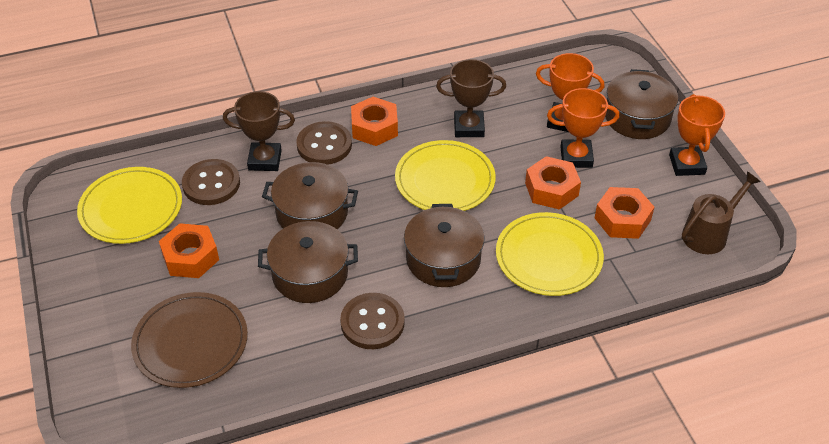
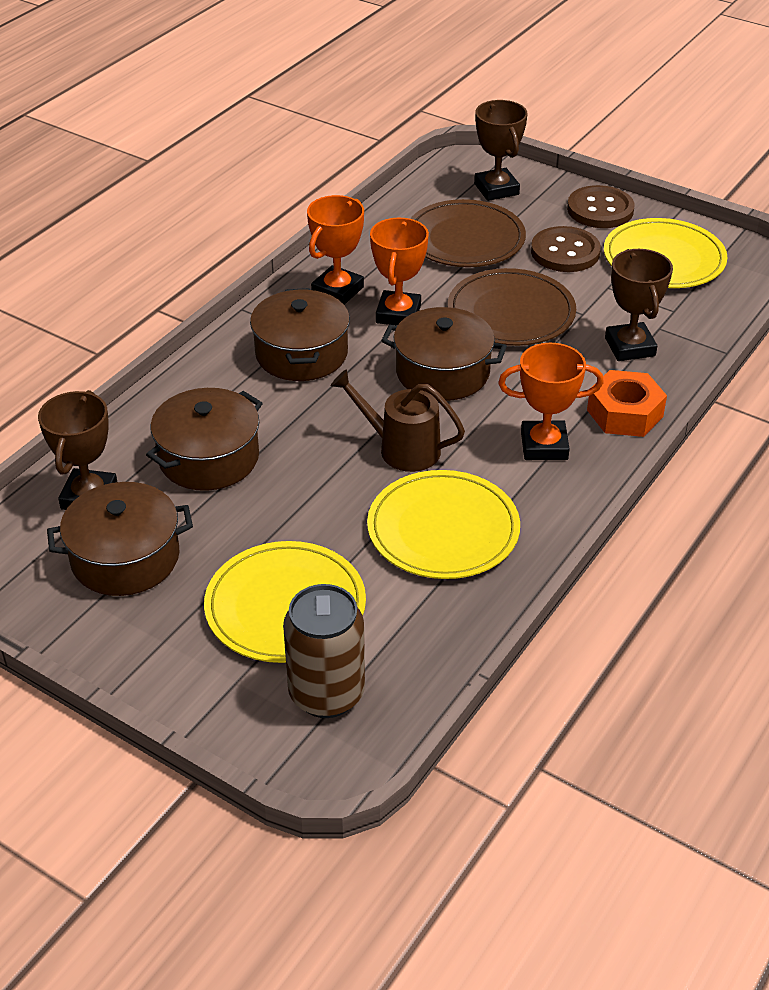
brown button: 3 -> 2
brown can: 0 -> 1
brown plate: 1 -> 2
brown trophy: 2 -> 3
orange nut: 4 -> 1

